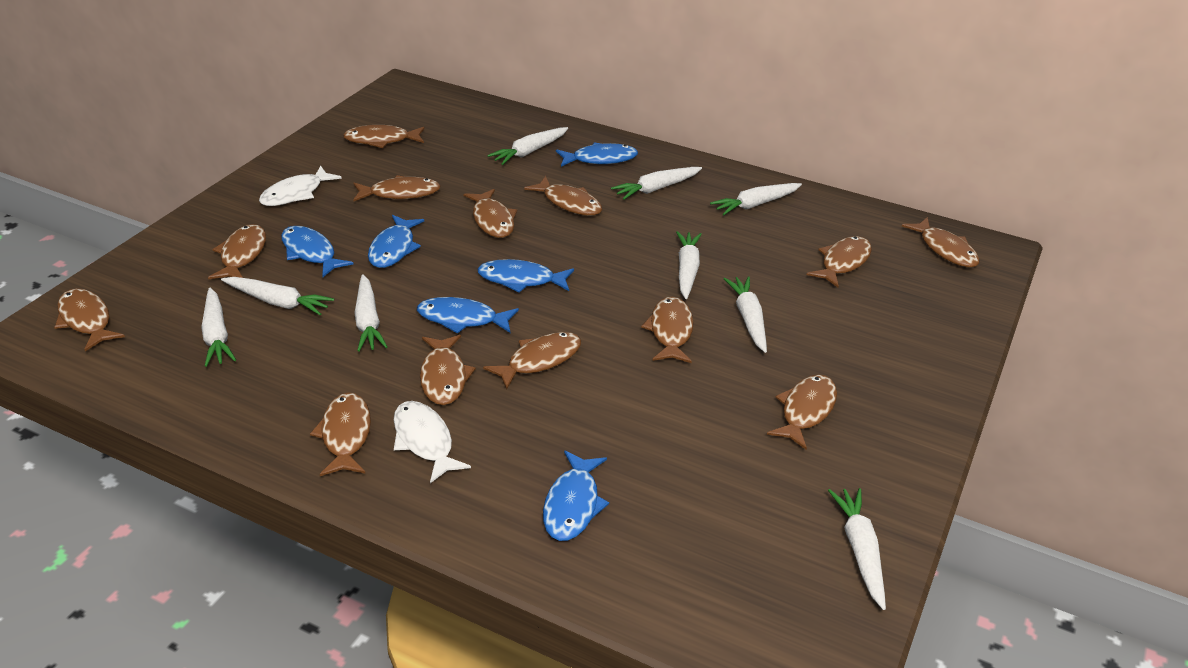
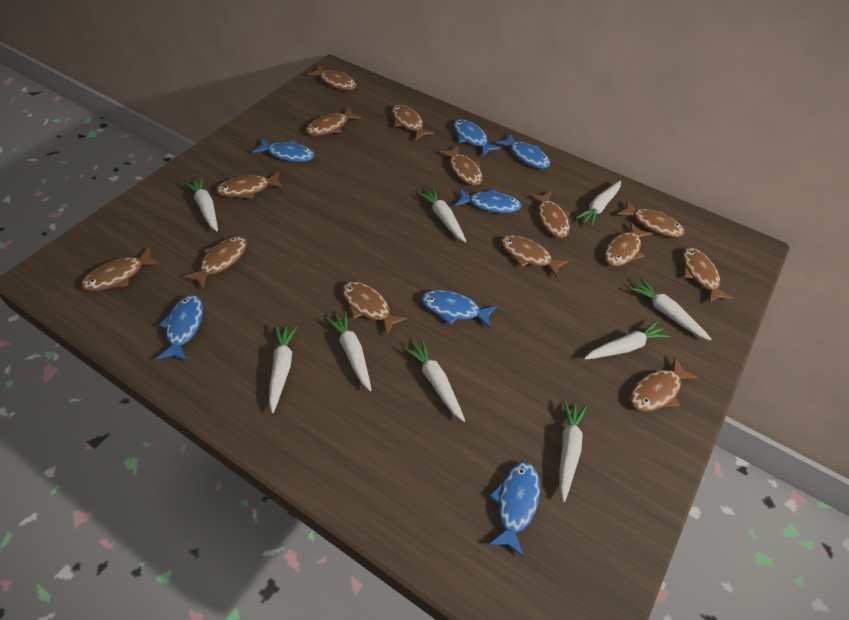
blue fish: 6 -> 7
brown fish: 13 -> 14
white fish: 2 -> 0

